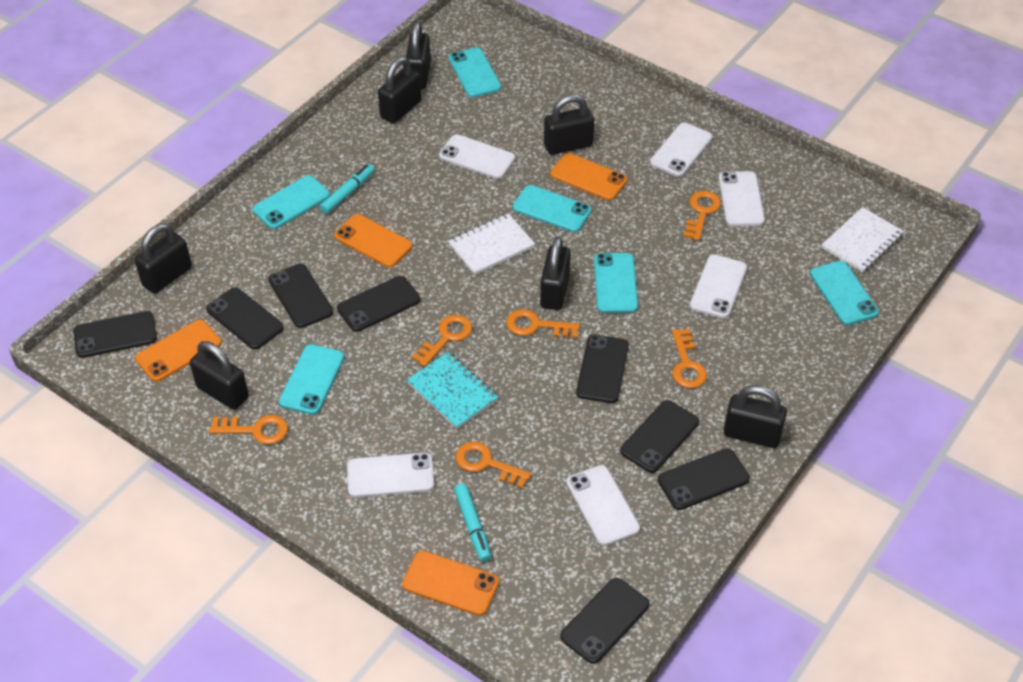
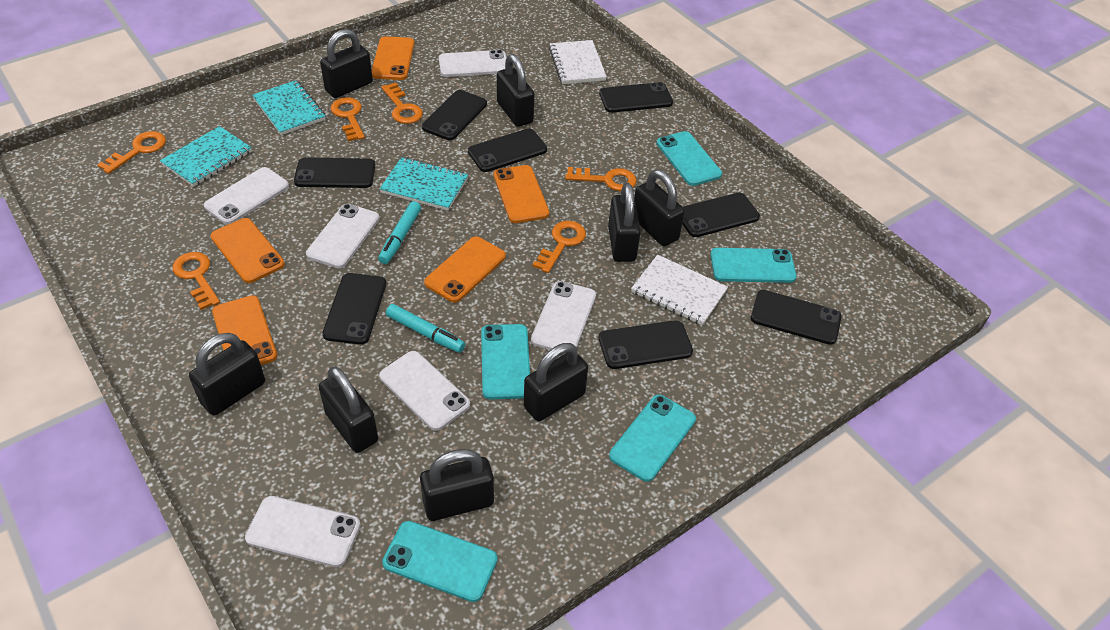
black padlock: 7 -> 8
orange phone: 4 -> 5
turquoise notebook: 1 -> 3
turquoise phone: 6 -> 5

